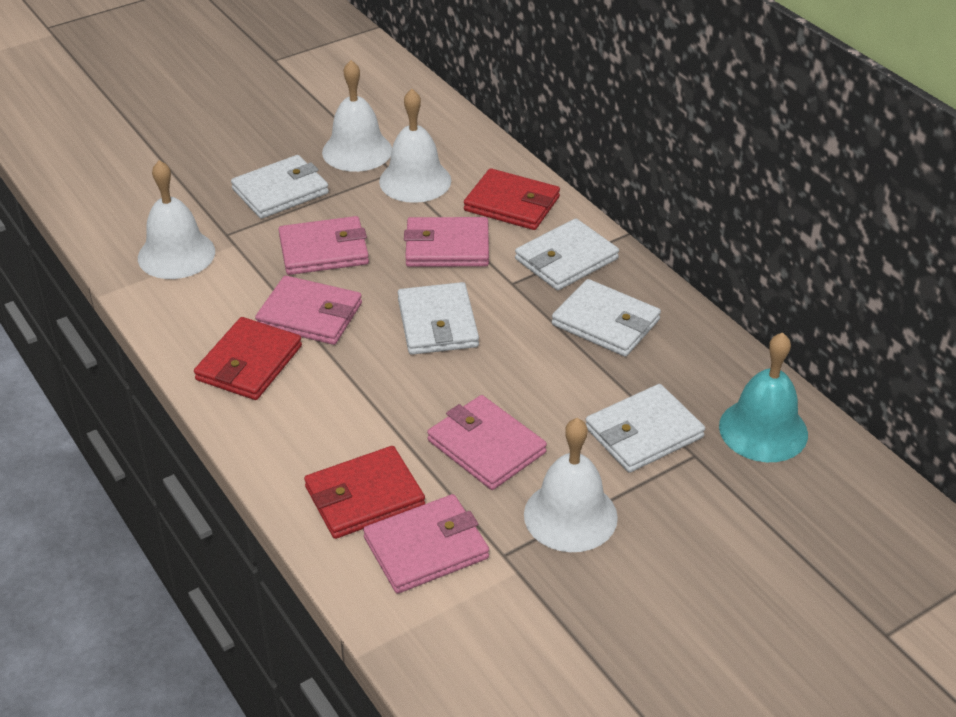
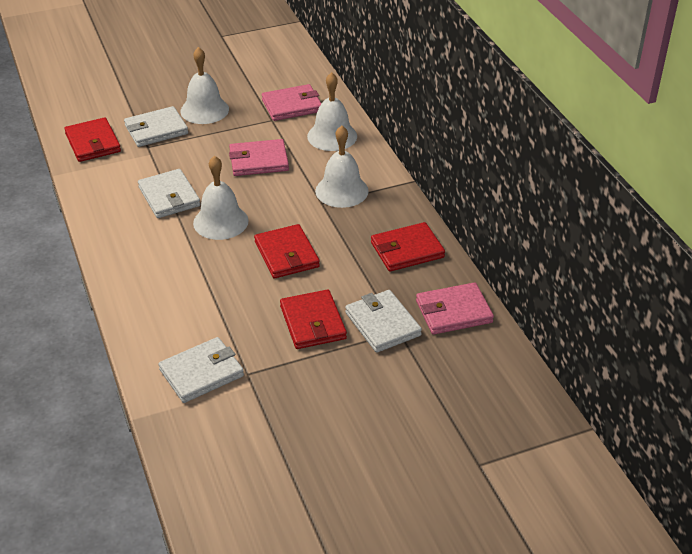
pink wallet: 5 -> 3
red wallet: 3 -> 4
turquoise bell: 1 -> 0
white wallet: 5 -> 4

